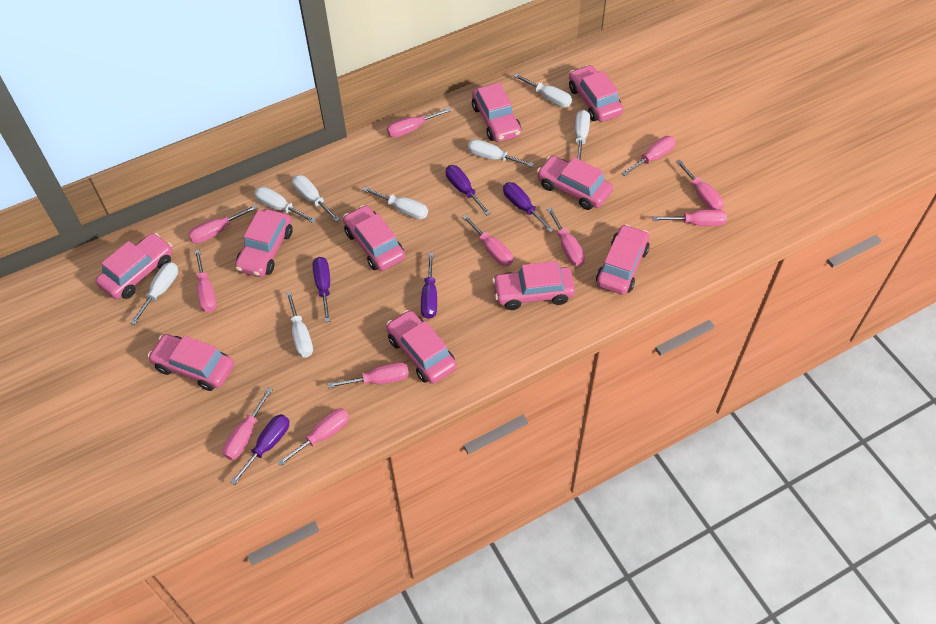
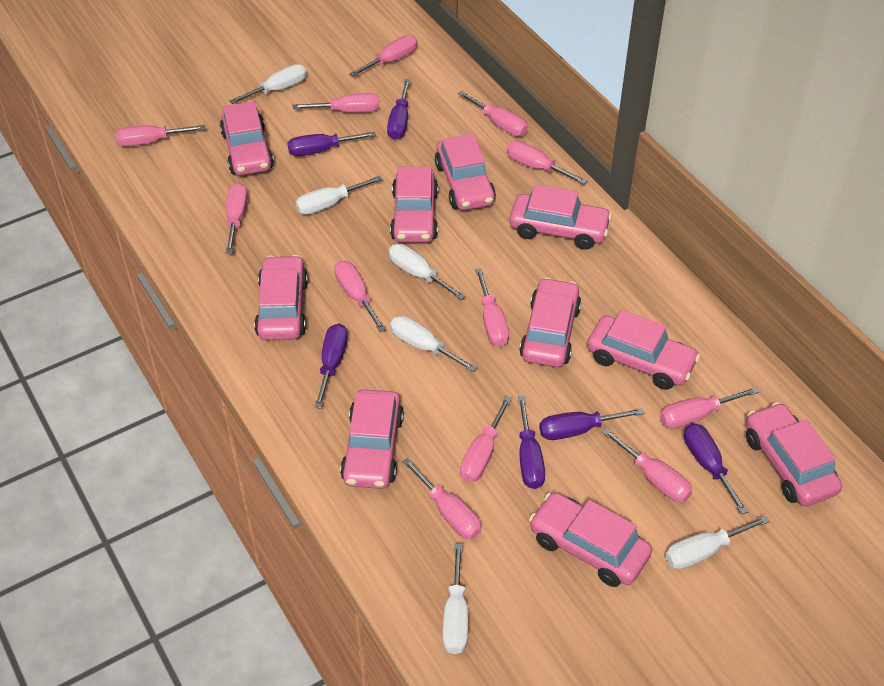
pink screwdriver: 11 -> 12
purple screwdriver: 5 -> 6
white screwdriver: 8 -> 6

